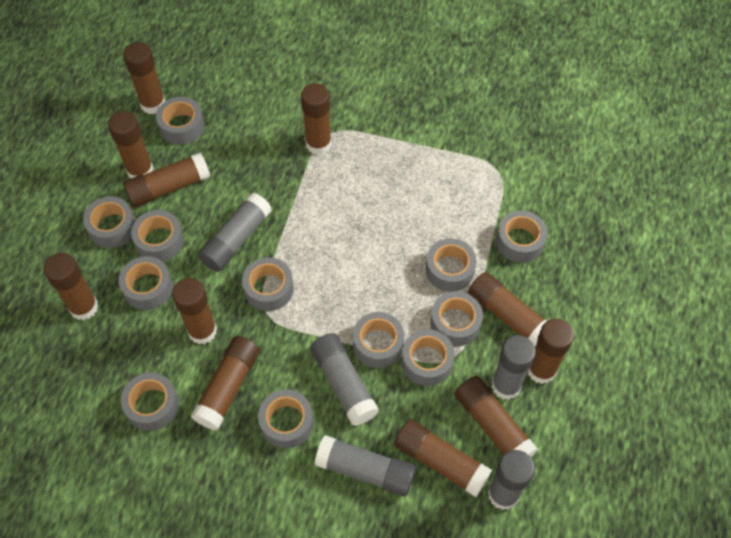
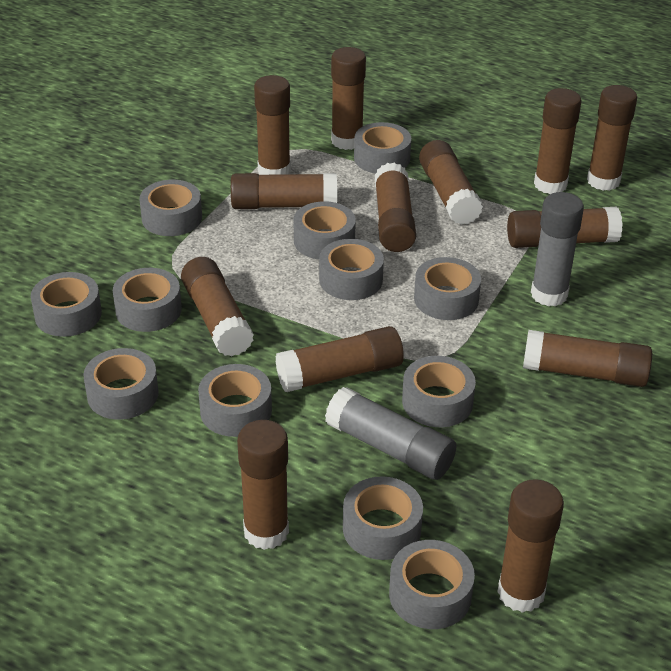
brown glue stick: 11 -> 13
grey glue stick: 5 -> 2

